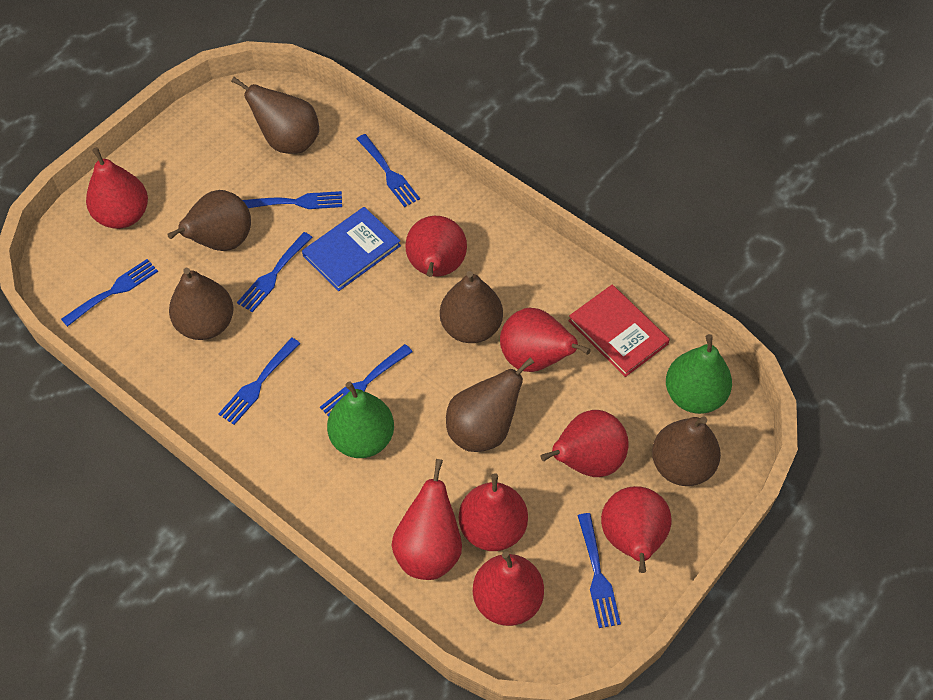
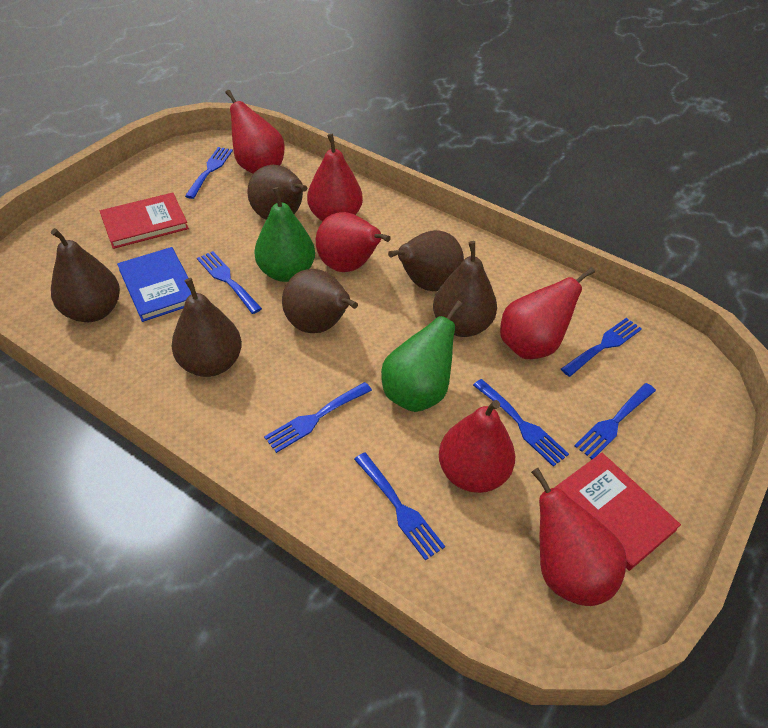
red book: 1 -> 2
red pear: 8 -> 6

